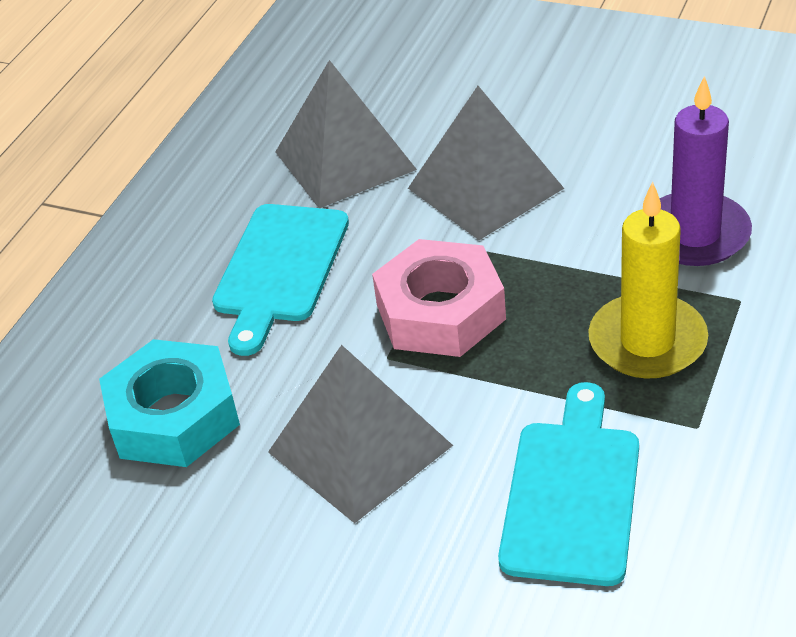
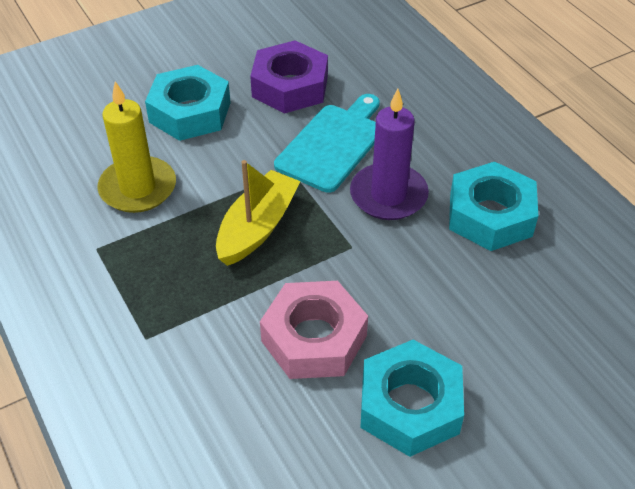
grey pyramid: 3 -> 0
purple nut: 0 -> 1
turquoise cutting board: 2 -> 1
turquoise nut: 1 -> 3
yellow boat: 0 -> 1

